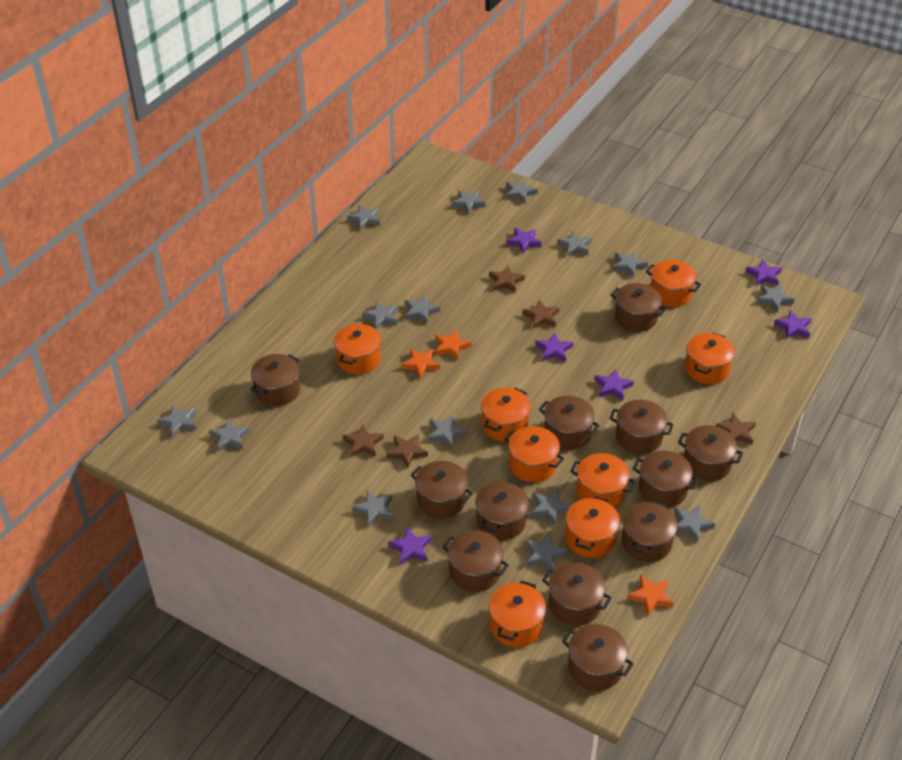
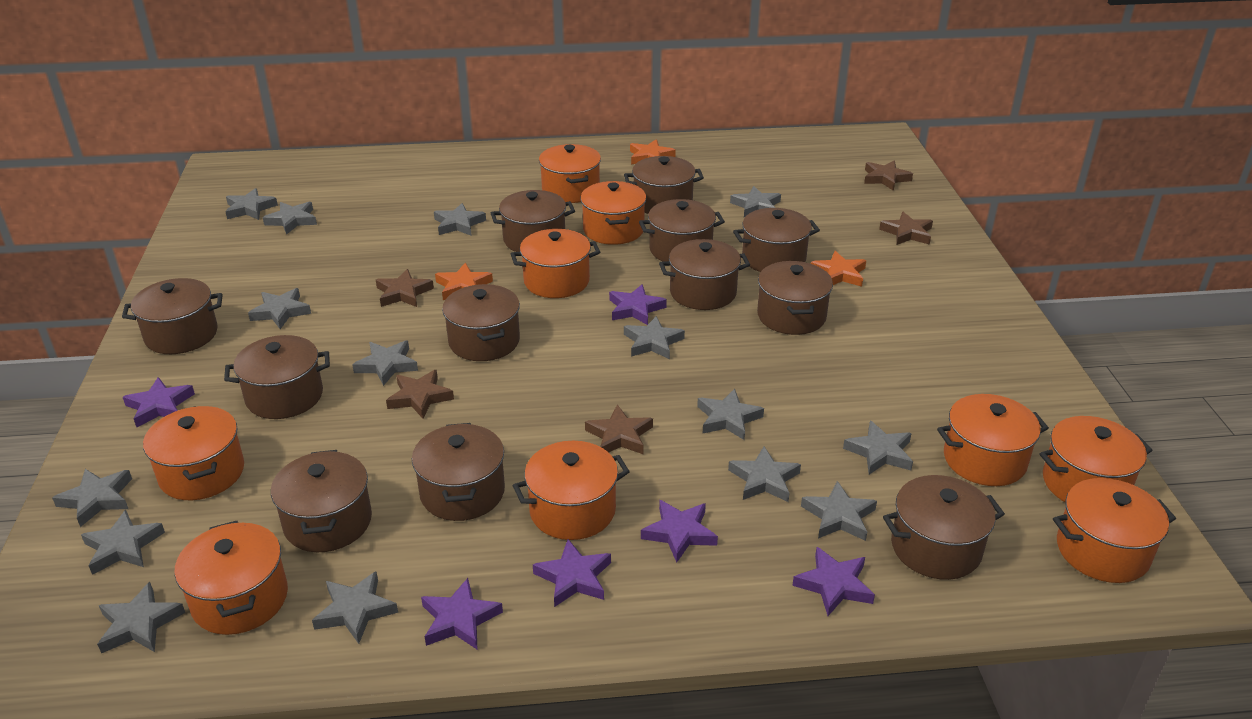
orange pot: 8 -> 9

